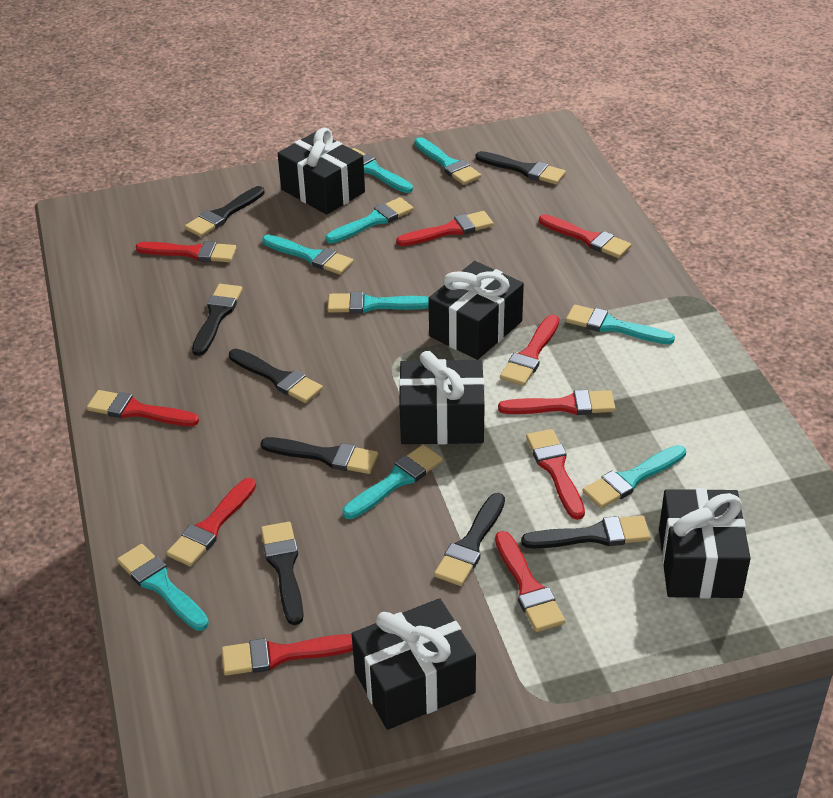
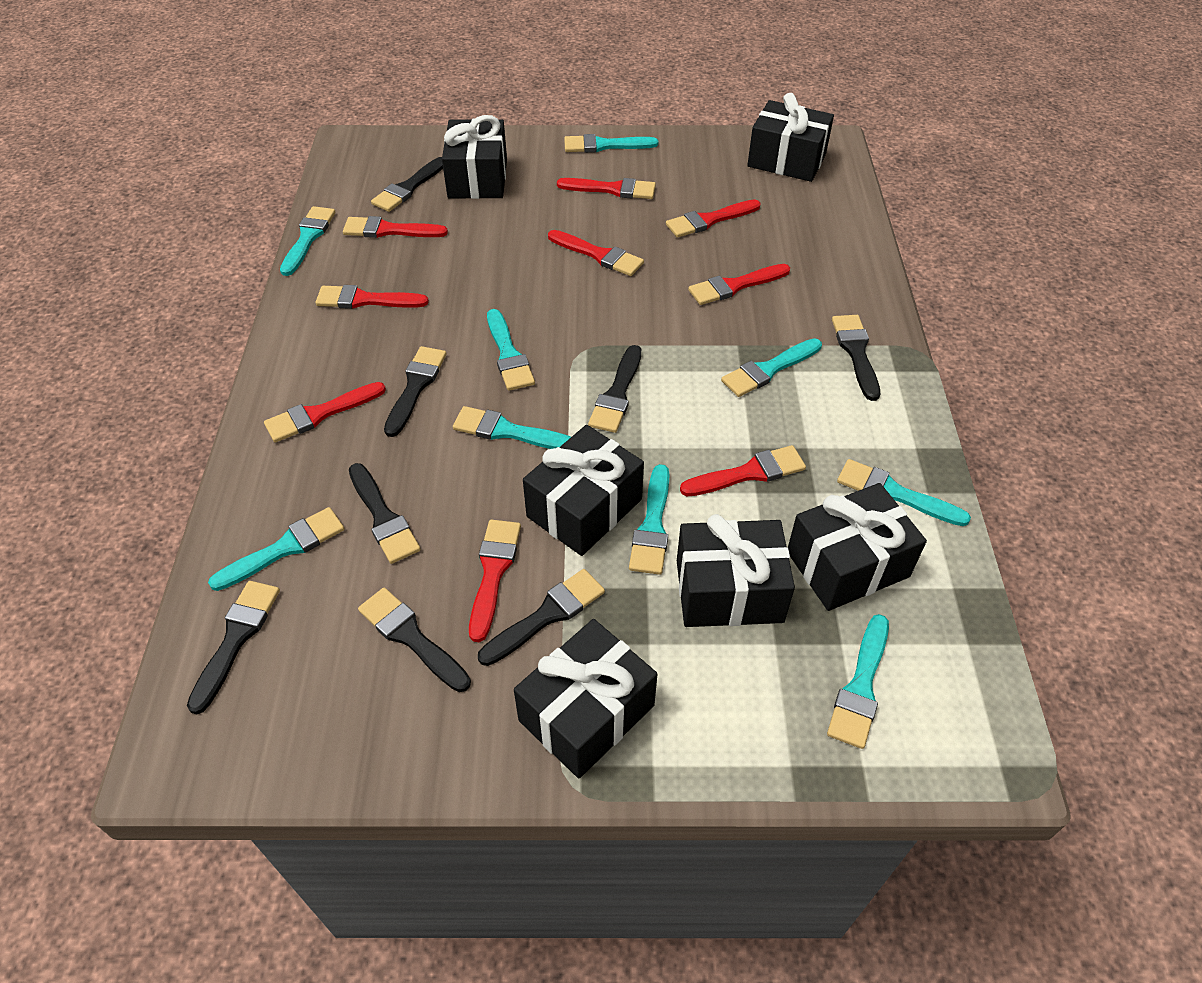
black gift: 5 -> 6
red brush: 10 -> 9

